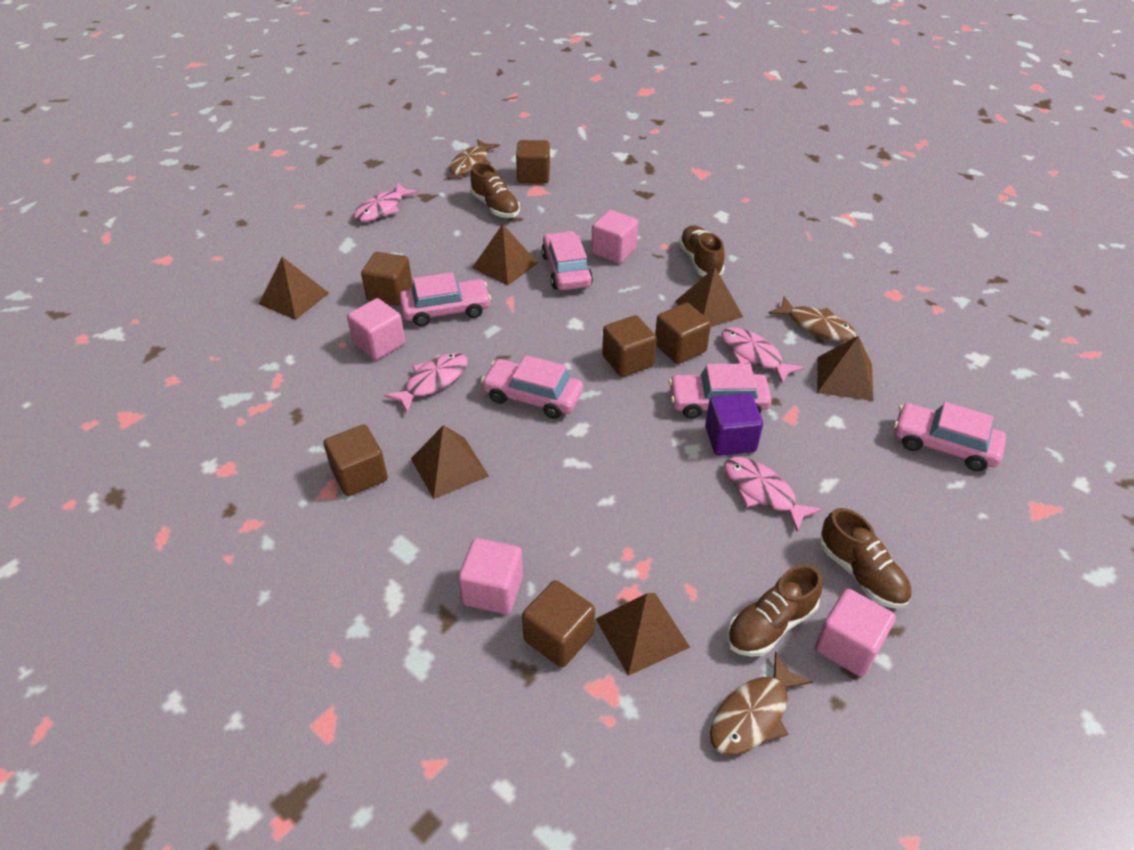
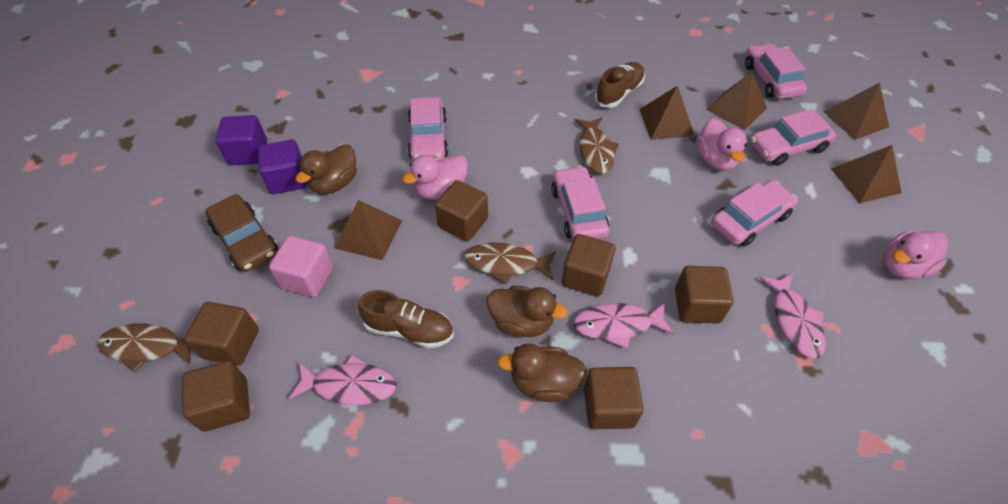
brown car: 0 -> 1
brown duck: 0 -> 3
brown pyramid: 6 -> 5
brown shoe: 4 -> 2
pink cube: 4 -> 1
pink duck: 0 -> 3
pink fish: 4 -> 3
purple cube: 1 -> 2

